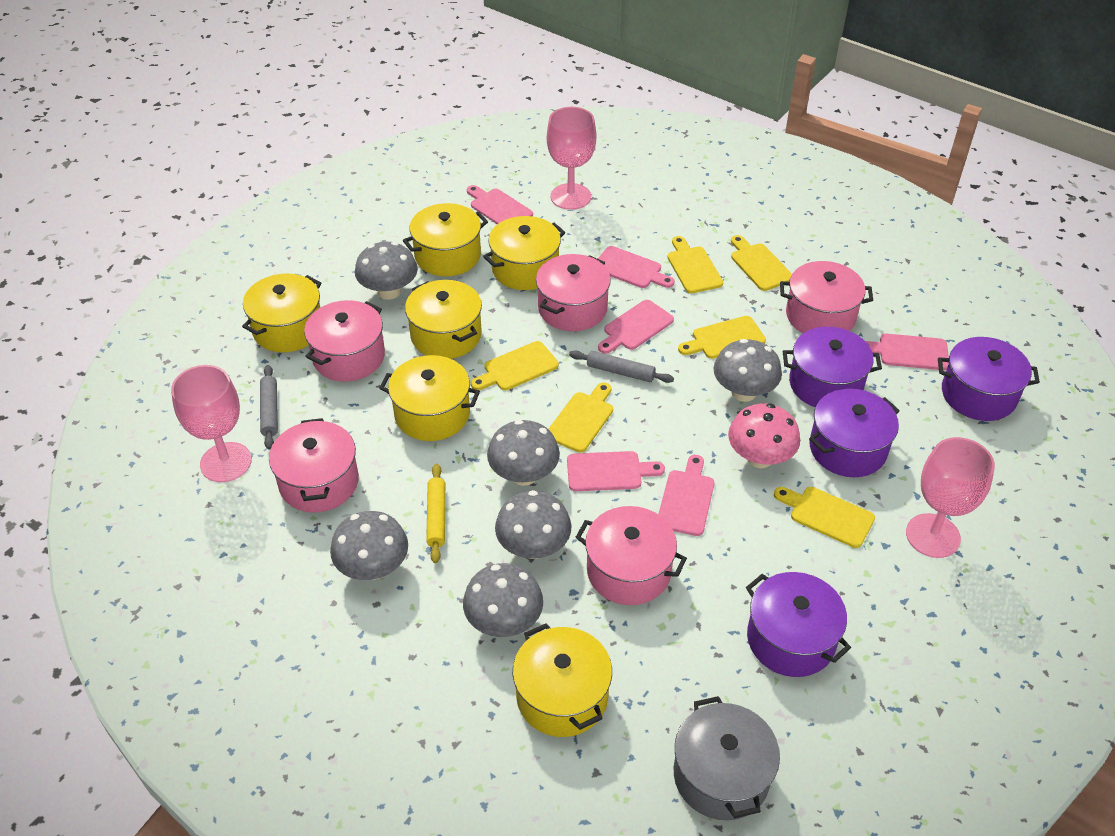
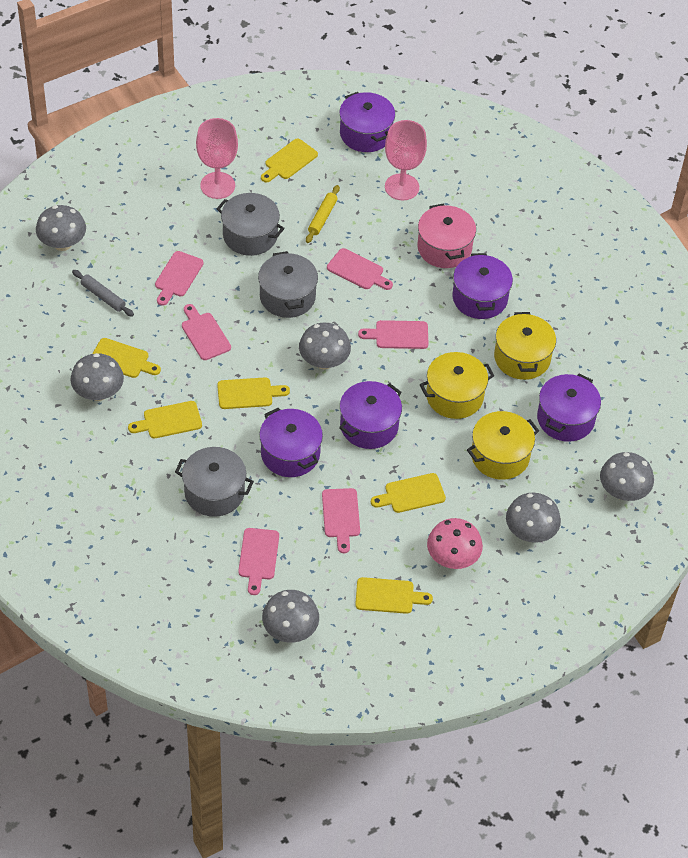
grey pot: 1 -> 3
grey rolling pin: 2 -> 1
pink goblet: 3 -> 2
pink pot: 5 -> 1
purple pot: 4 -> 5
yellow pot: 6 -> 3

